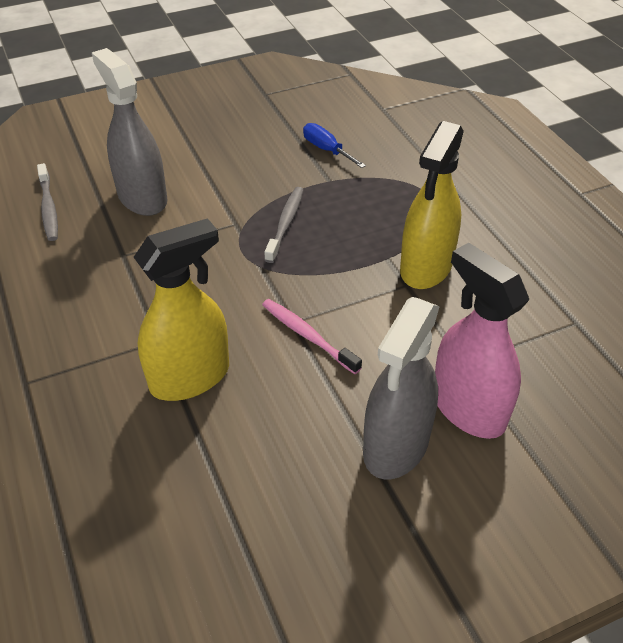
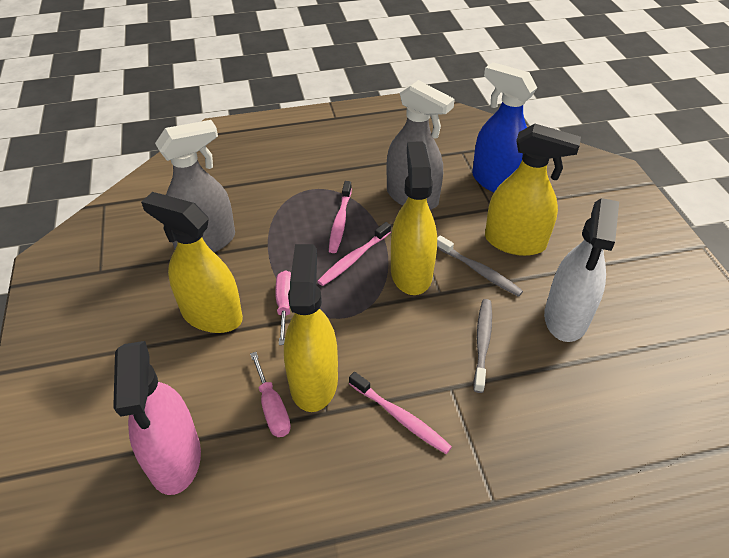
blue screwdriver: 1 -> 0
blue spray bottle: 0 -> 1
pink screwdriver: 0 -> 2
pink toothbrush: 1 -> 3
white spray bottle: 0 -> 1
yellow spray bottle: 2 -> 4

